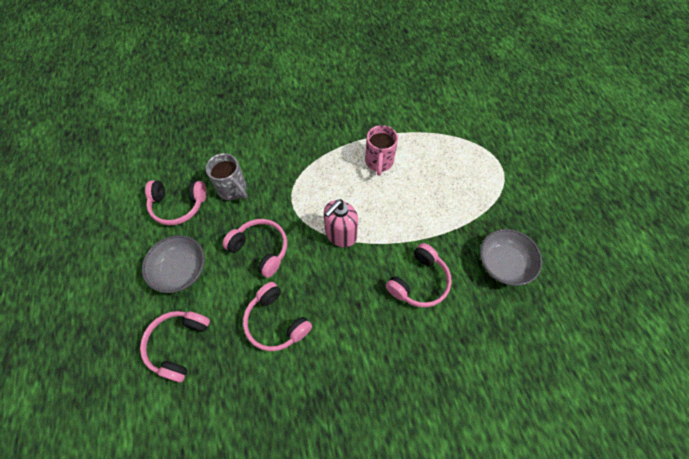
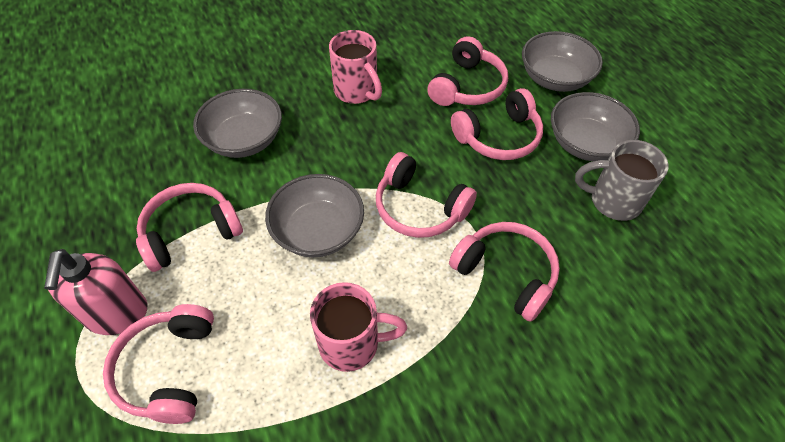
grey bowl: 2 -> 4
pink headphones: 5 -> 6
pink mug: 1 -> 2

